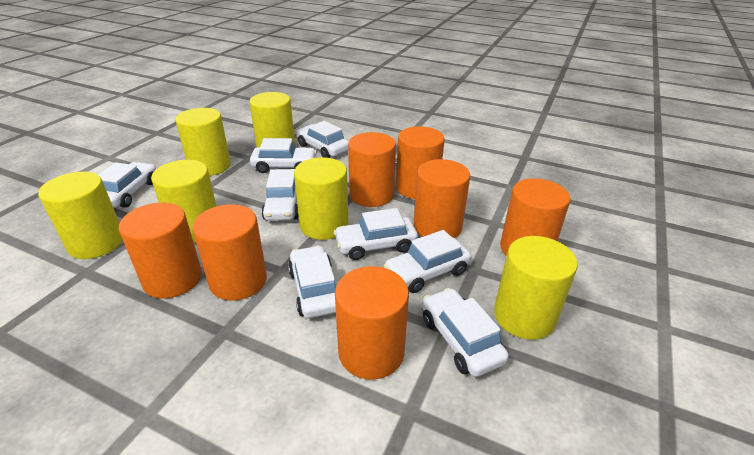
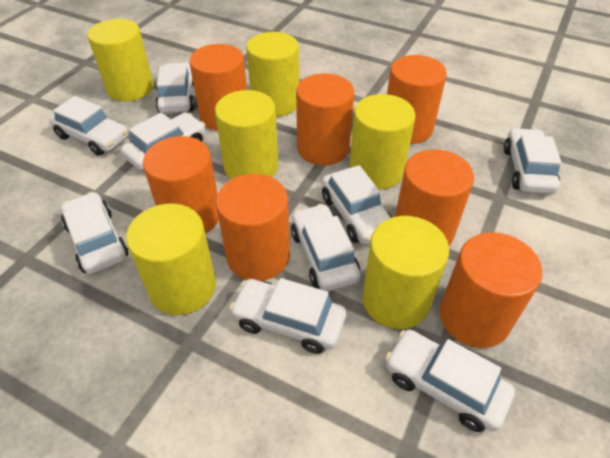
white car: 8 -> 9

